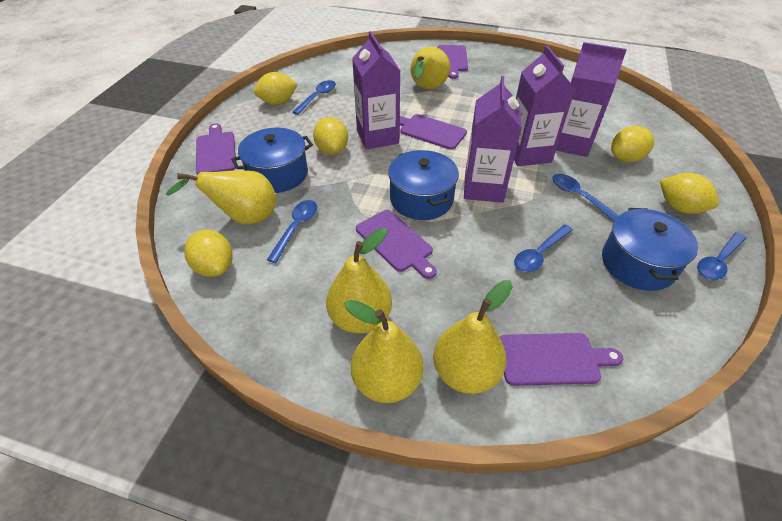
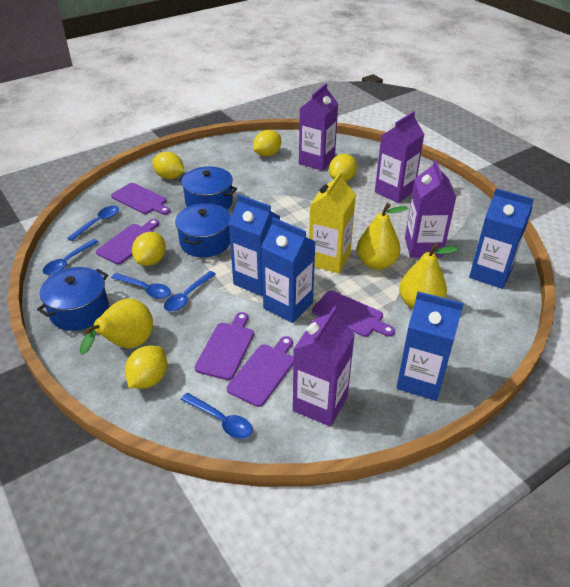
blue carton: 0 -> 4
yellow carton: 0 -> 1
yellow pear: 5 -> 3

